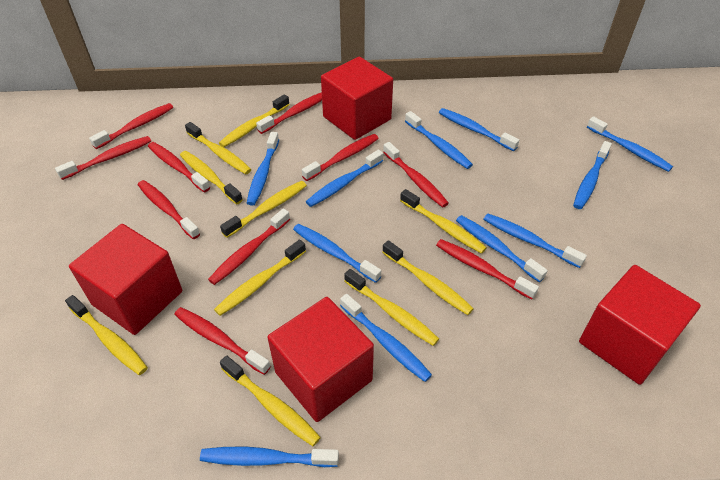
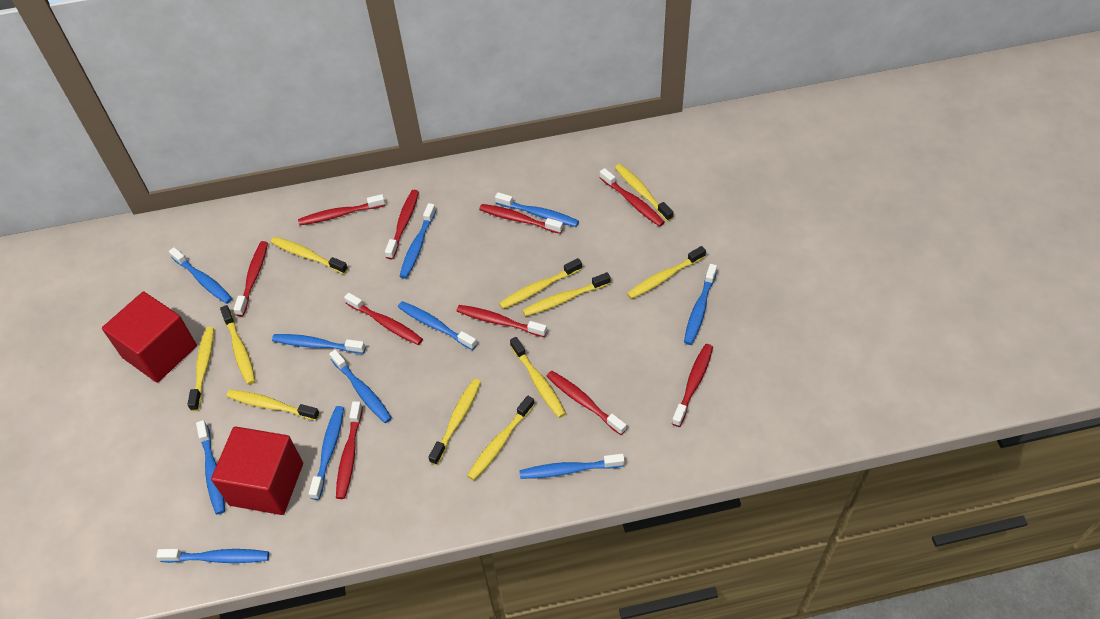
red cube: 4 -> 2
yellow toothbrush: 10 -> 11

